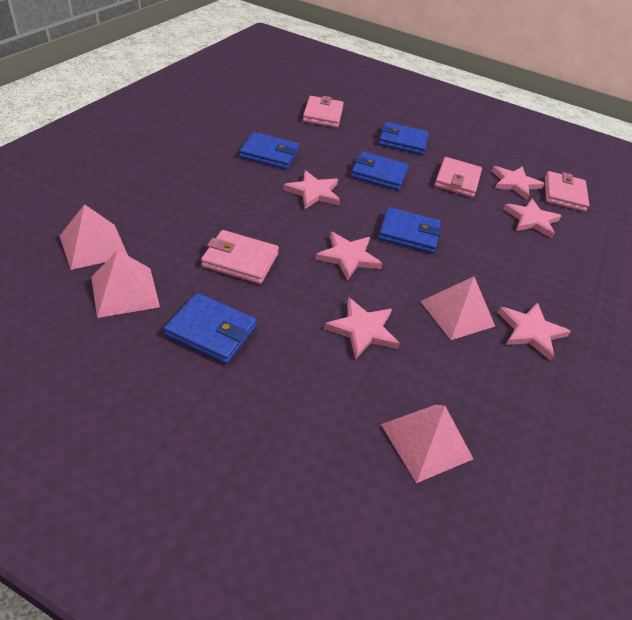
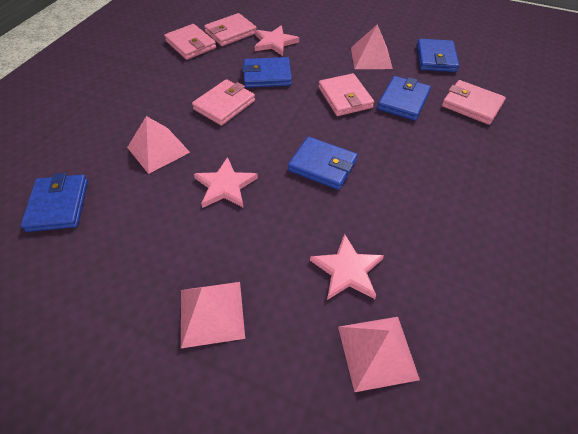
pink star: 6 -> 3
pink wallet: 4 -> 5

